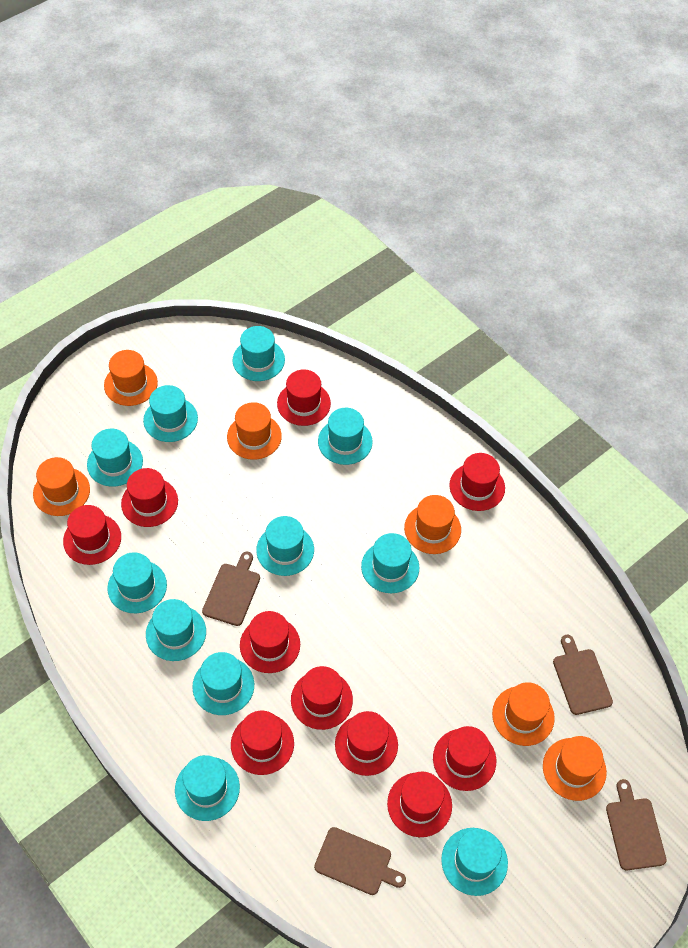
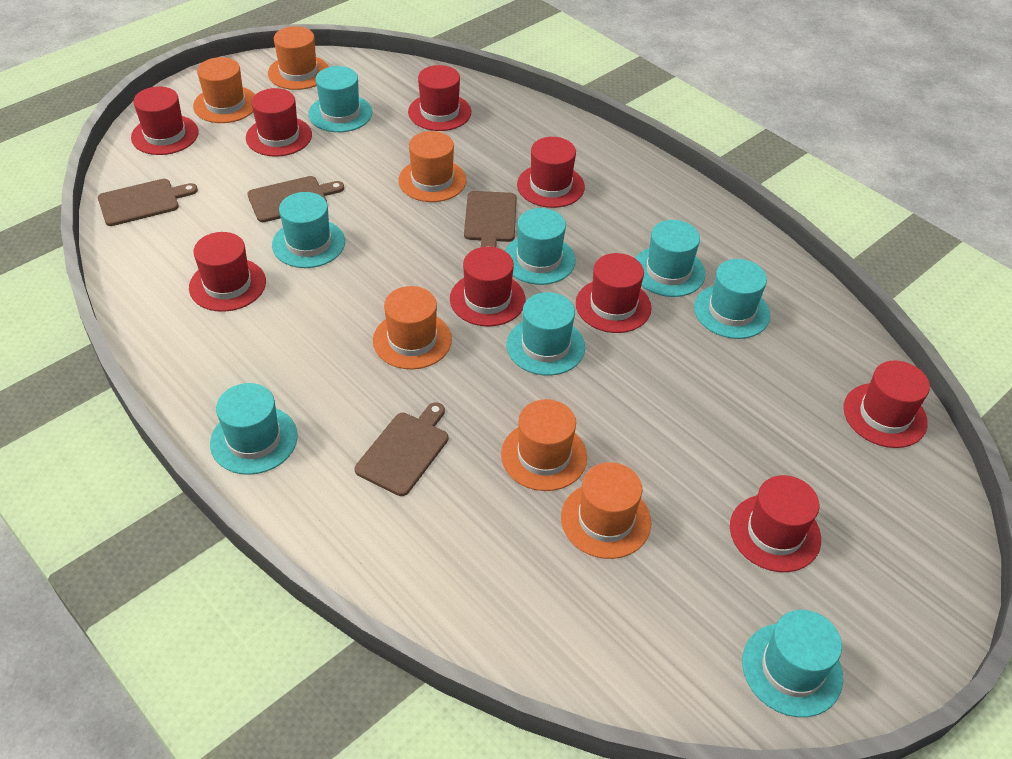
red hat: 10 -> 9
turquoise hat: 11 -> 8

